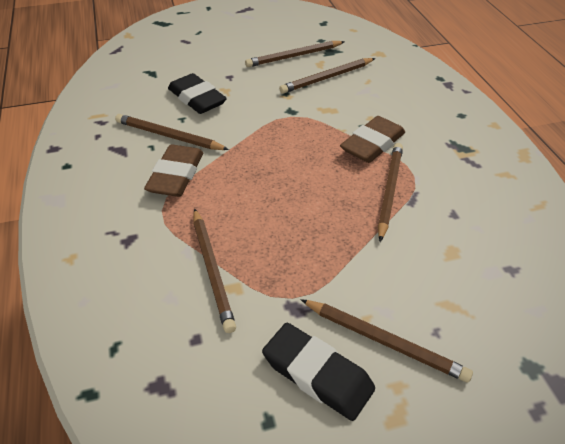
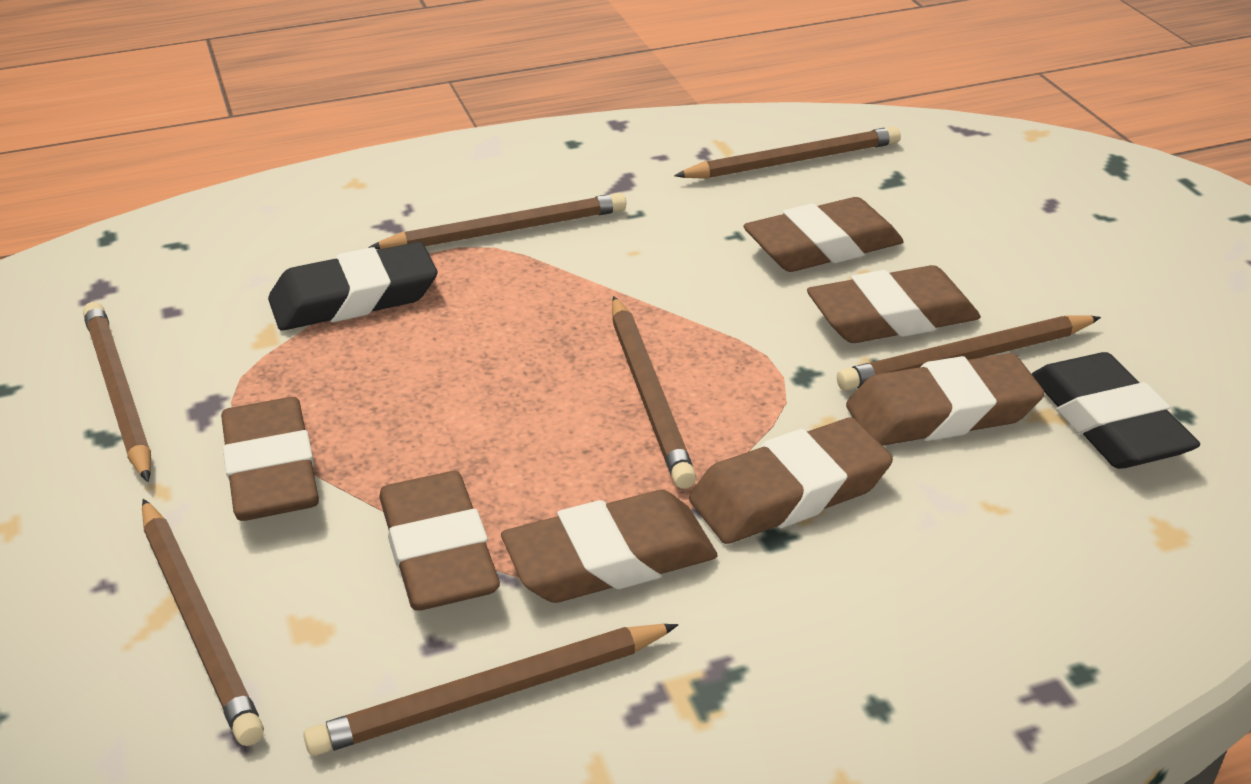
brown eraser: 2 -> 7
brown pencil: 6 -> 7

